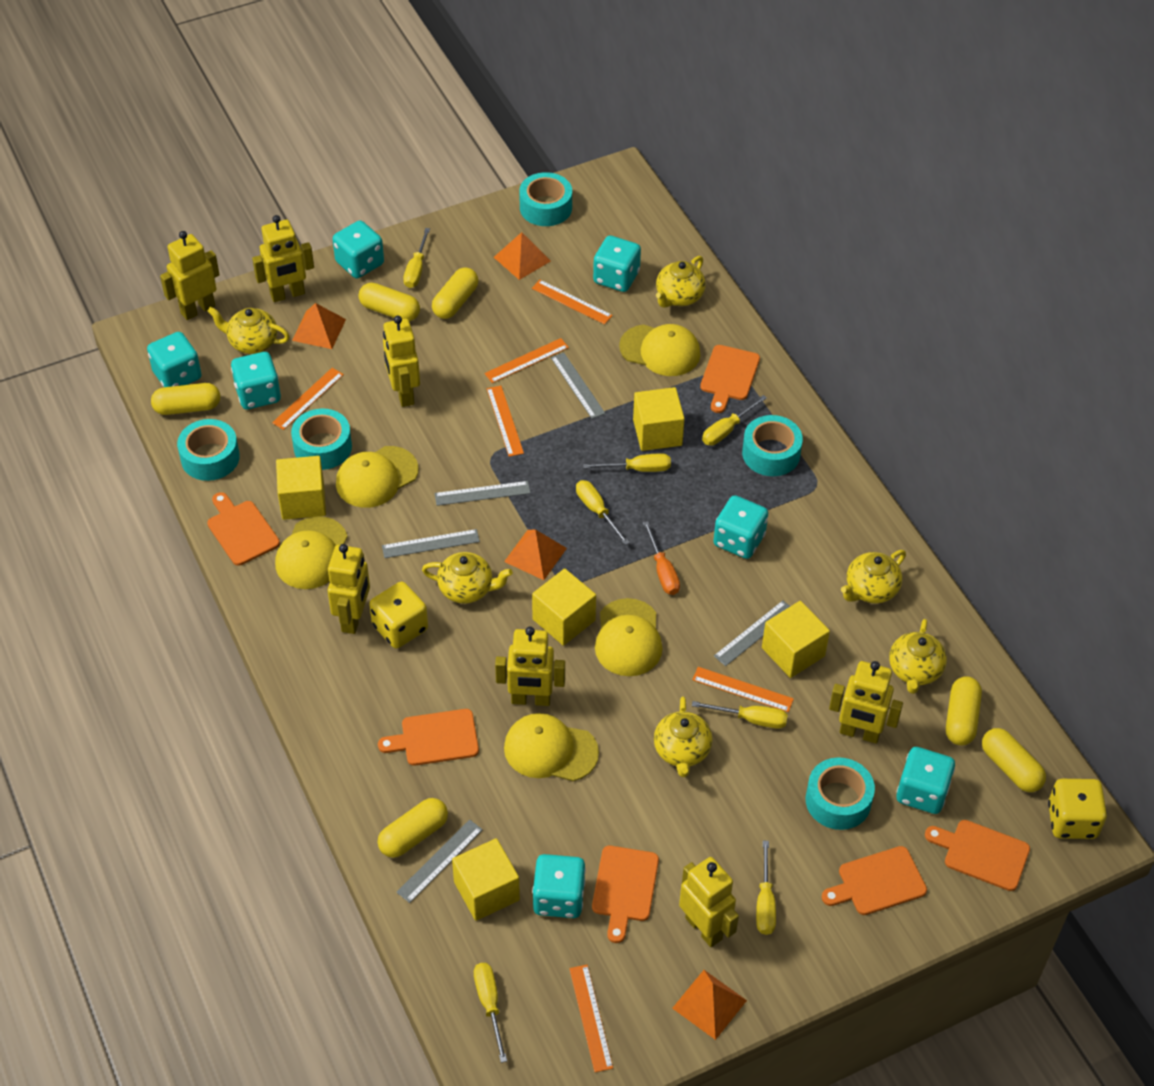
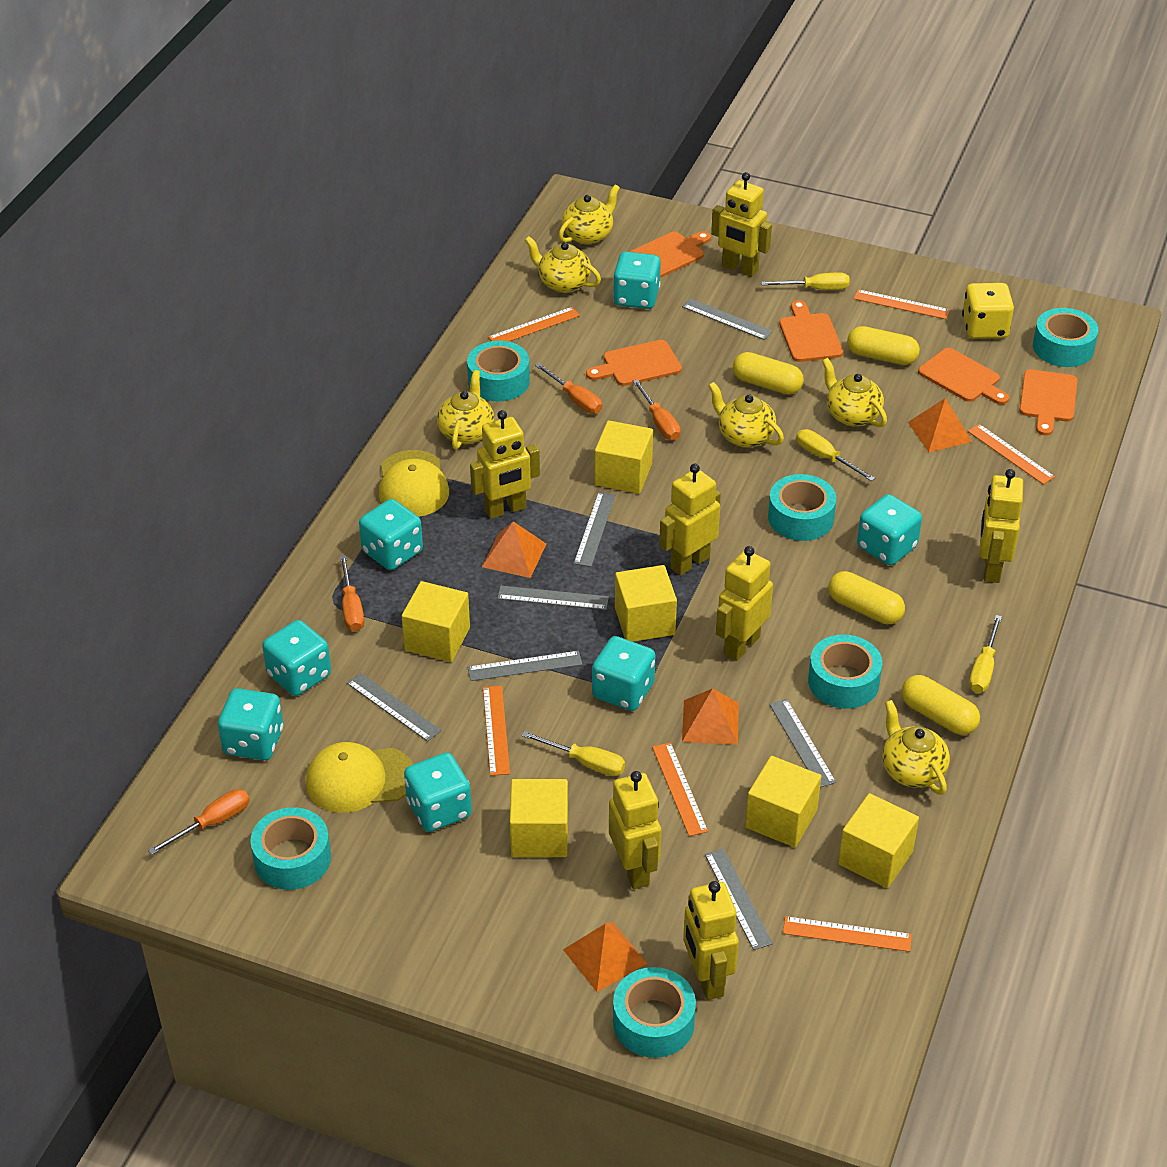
grey ruler: 5 -> 7
orange cutting board: 6 -> 5
orange screwdriver: 1 -> 4
turquoise tape: 5 -> 6
yellow cap: 5 -> 2
yellow capsule: 6 -> 4
yellow cube: 5 -> 6
yellow dice: 2 -> 1
yellow screwdriver: 7 -> 4

